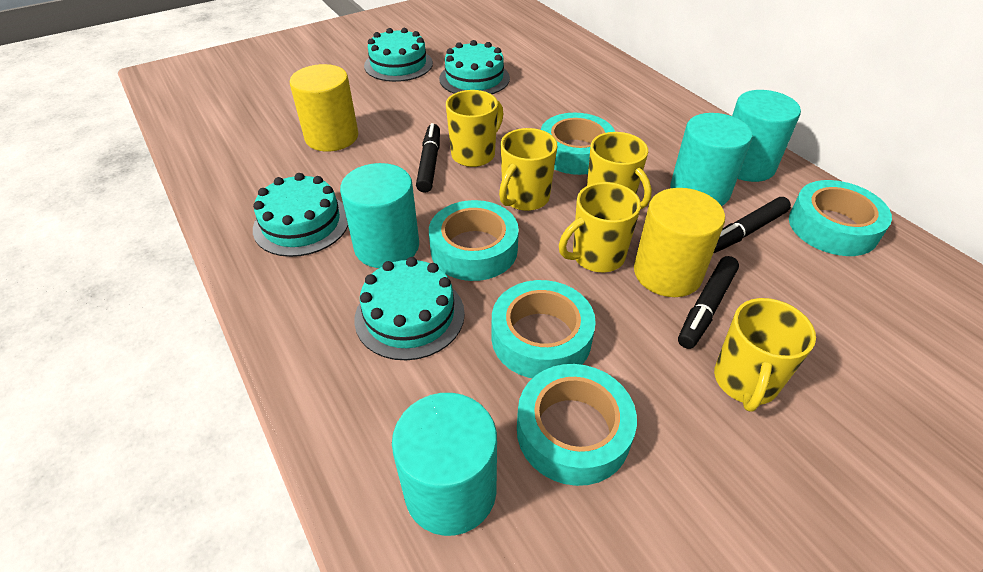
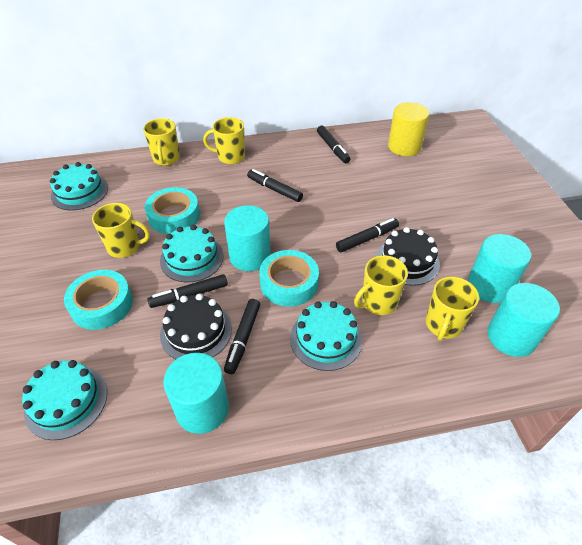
black cake: 0 -> 2
black marker: 3 -> 5
turquoise tape: 5 -> 3
yellow cylinder: 2 -> 1

